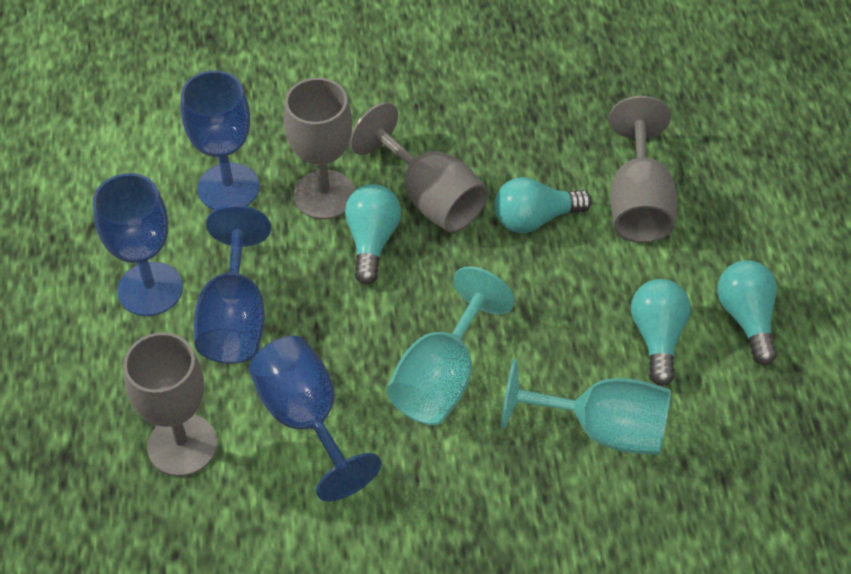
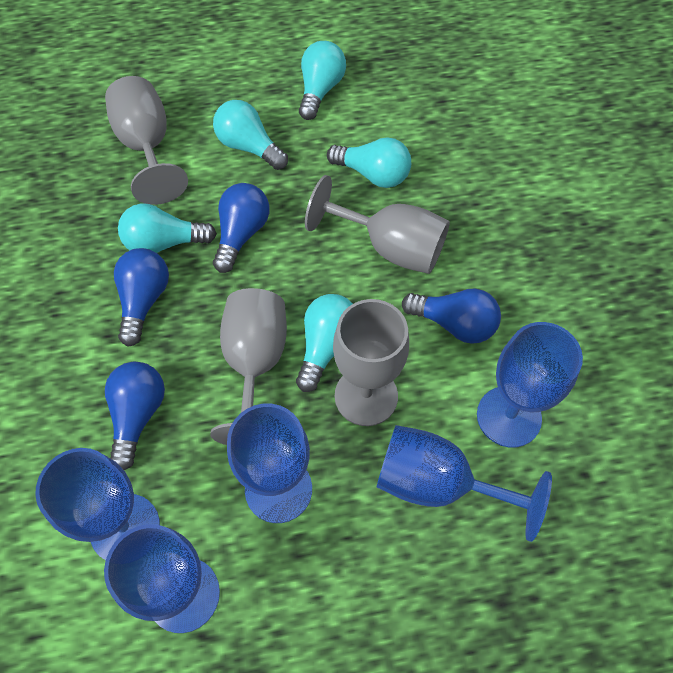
blue goblet: 4 -> 5
blue light bulb: 0 -> 4
turquoise goblet: 2 -> 0
turquoise light bulb: 4 -> 5

